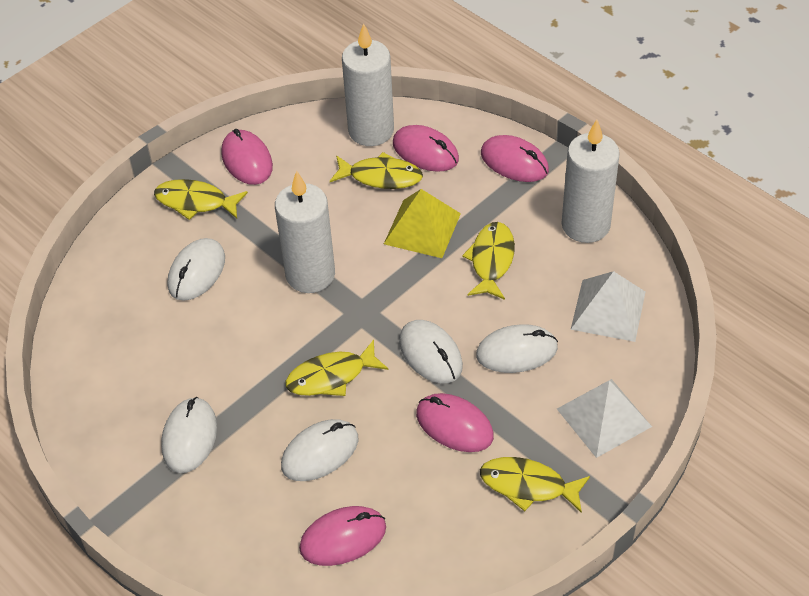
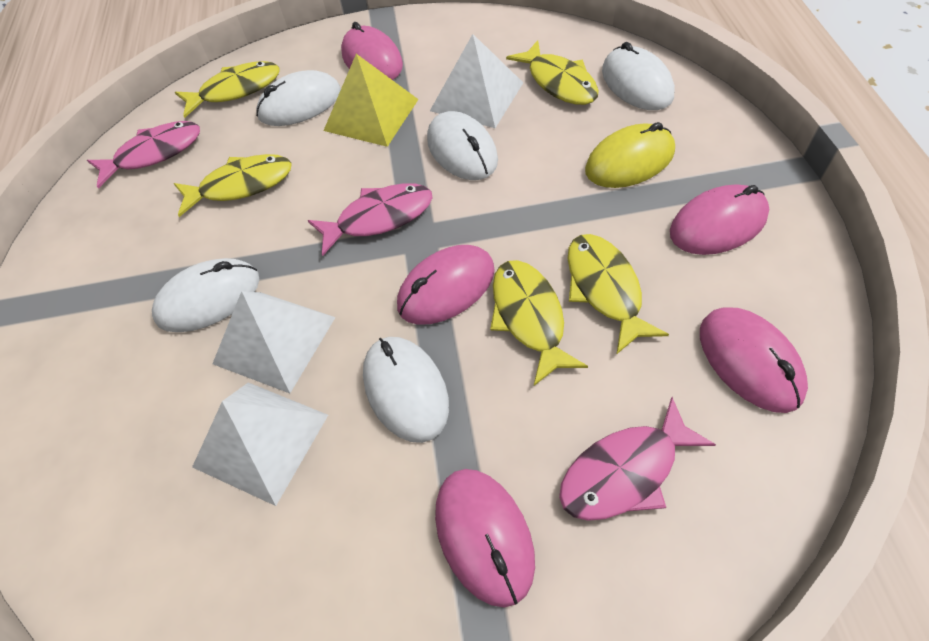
pink fish: 0 -> 3
white candle: 3 -> 0
white pyramid: 2 -> 3
yellow mouse: 0 -> 1

